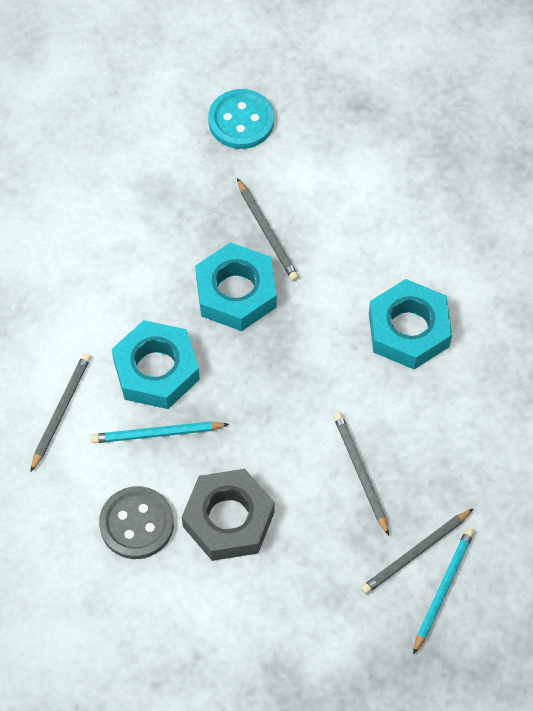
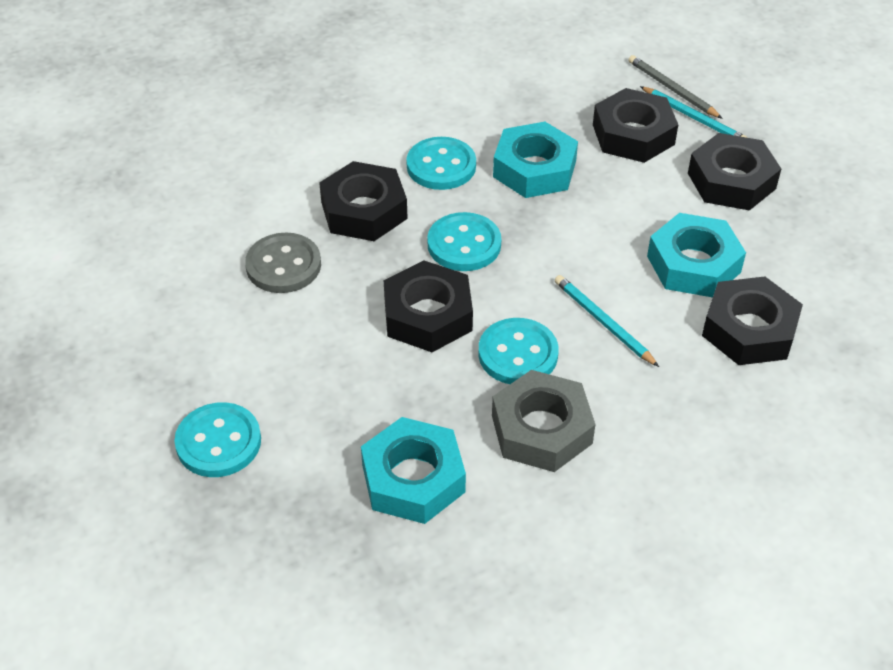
black nut: 0 -> 5
grey pencil: 4 -> 1
turquoise button: 1 -> 4

